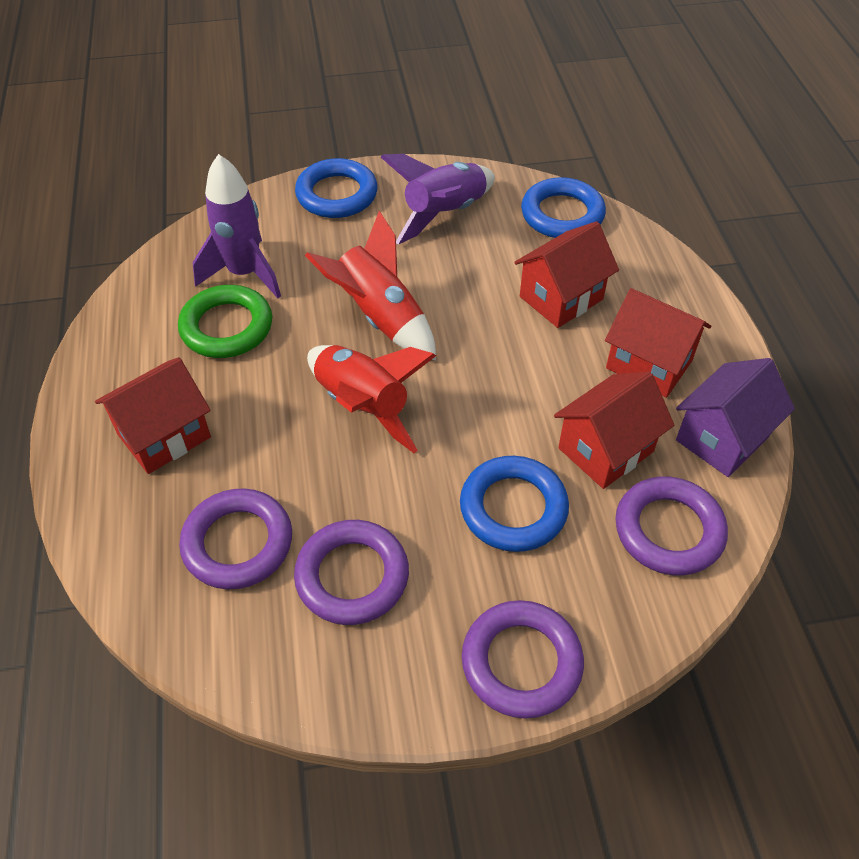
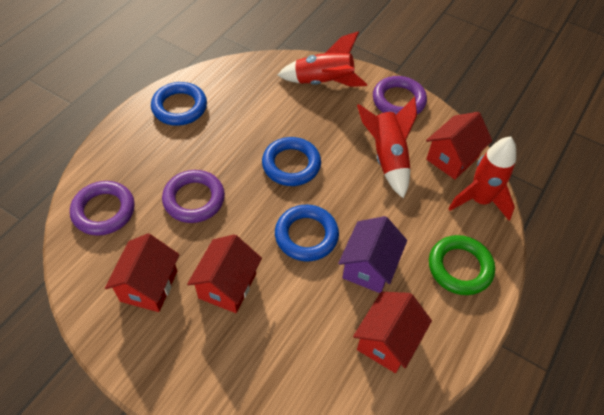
purple ring: 4 -> 3
purple rocket: 2 -> 0
red rocket: 2 -> 3

